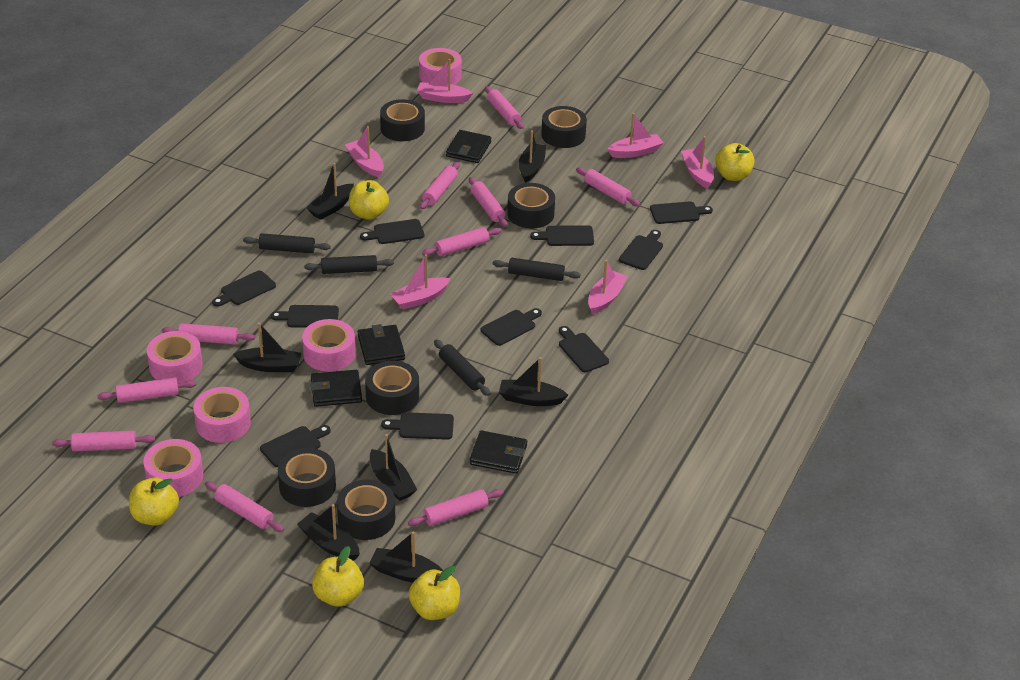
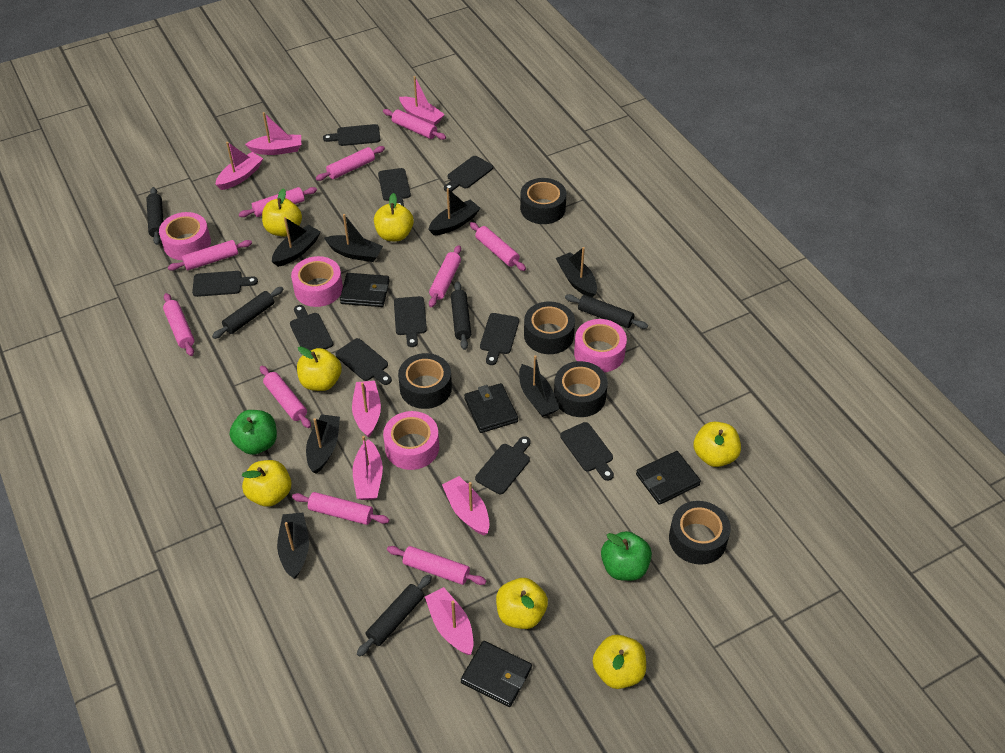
black rolling pin: 4 -> 5
black tape: 6 -> 5
green apple: 0 -> 2
pink boat: 6 -> 7
pink tape: 5 -> 4
yellow apple: 5 -> 7

